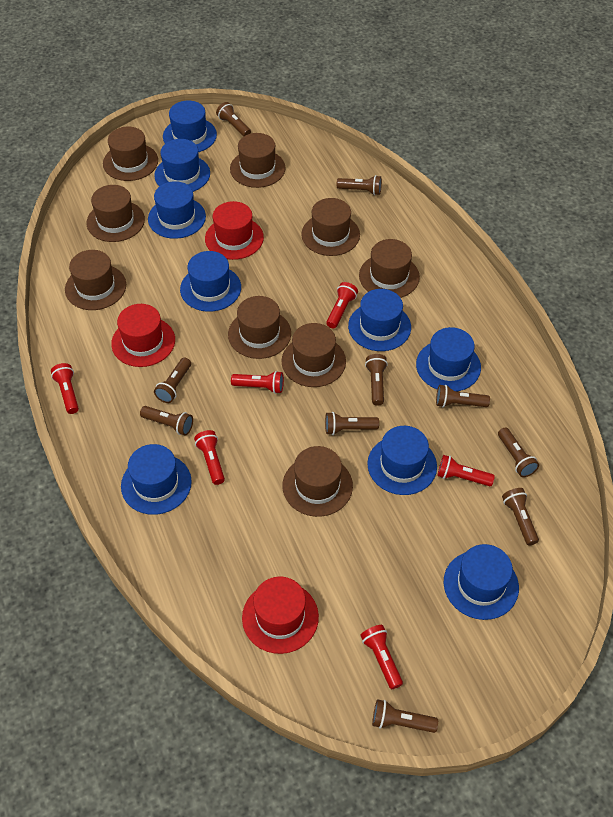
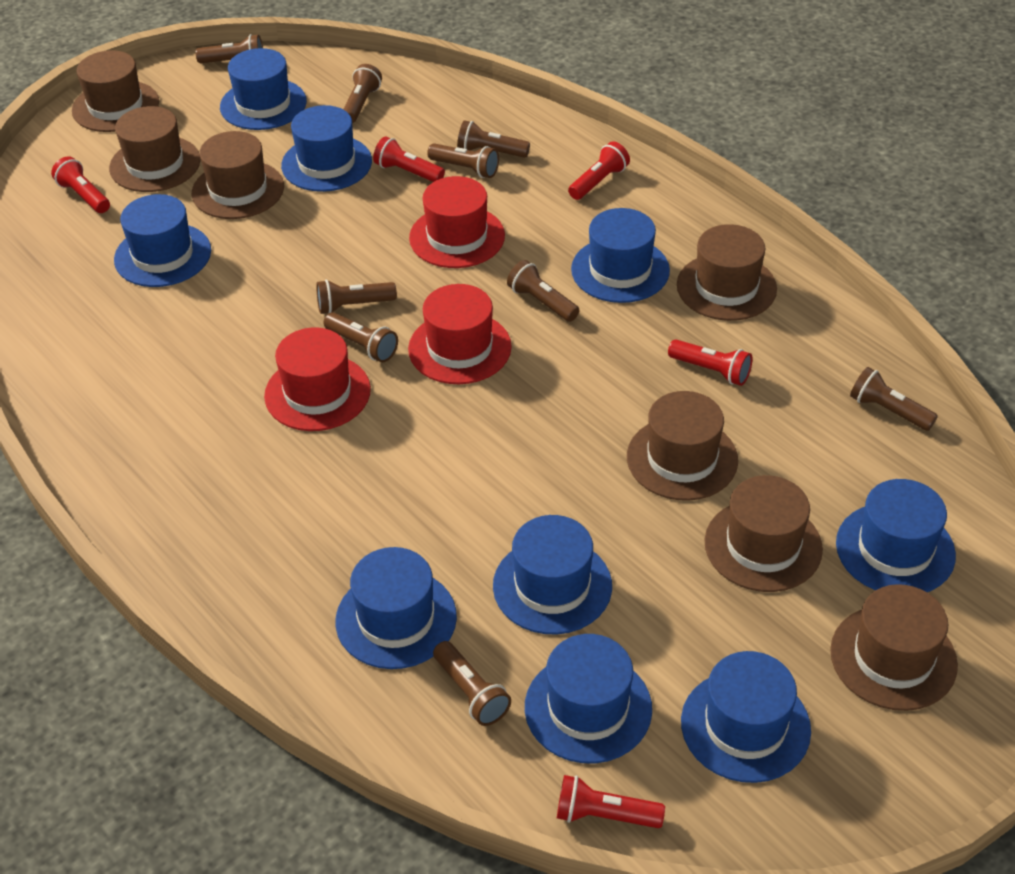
brown flashlight: 10 -> 9
brown hat: 9 -> 7
red flashlight: 6 -> 5

